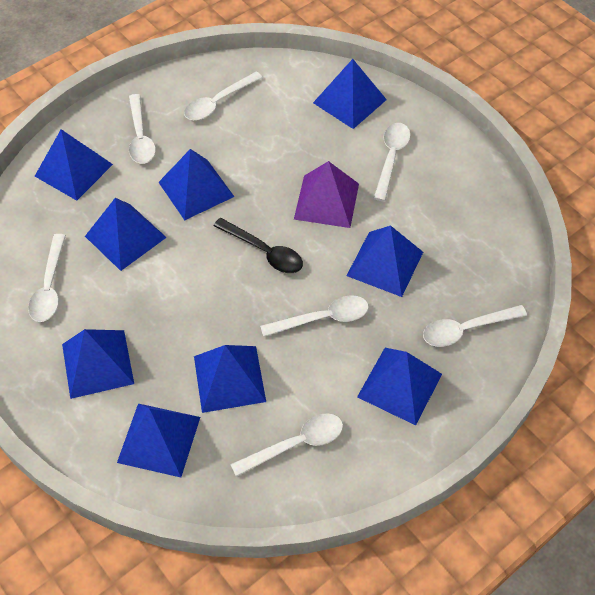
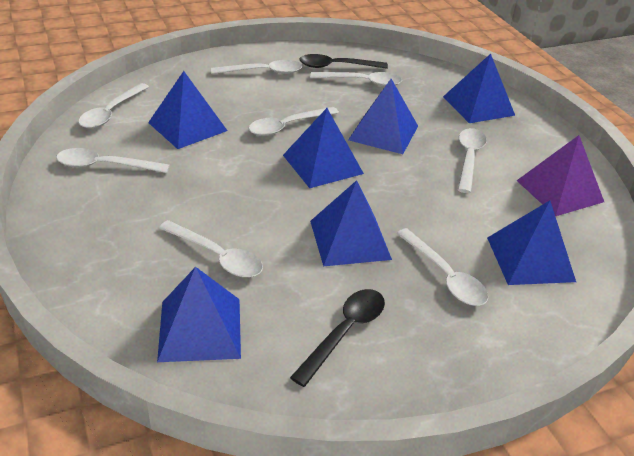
black spoon: 1 -> 2
blue pyramid: 9 -> 7
white spoon: 7 -> 8

